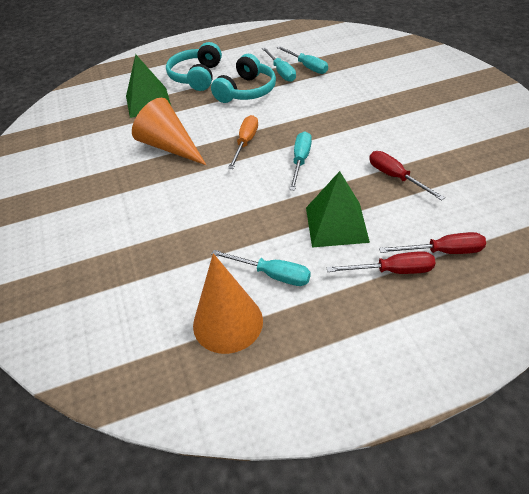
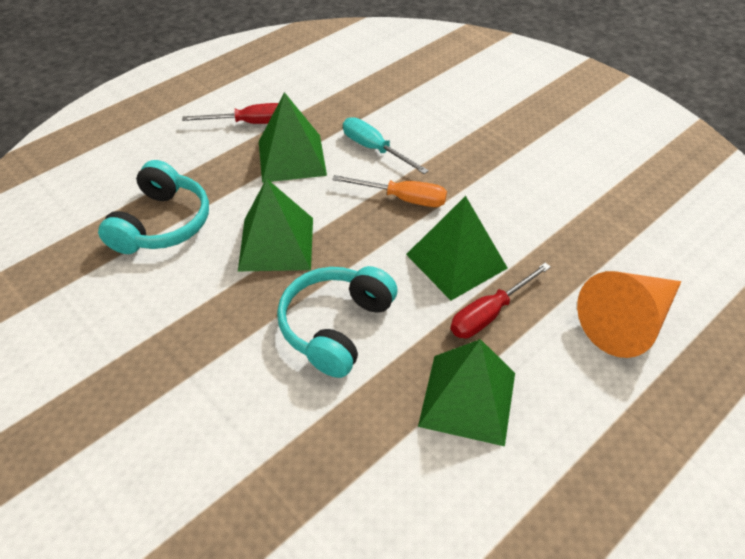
green pyramid: 2 -> 4
orange cone: 2 -> 1
red screwdriver: 3 -> 2
turquoise screwdriver: 4 -> 1

